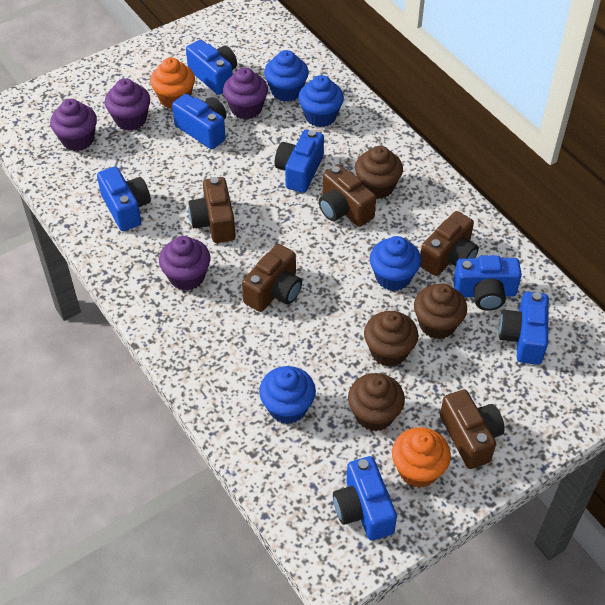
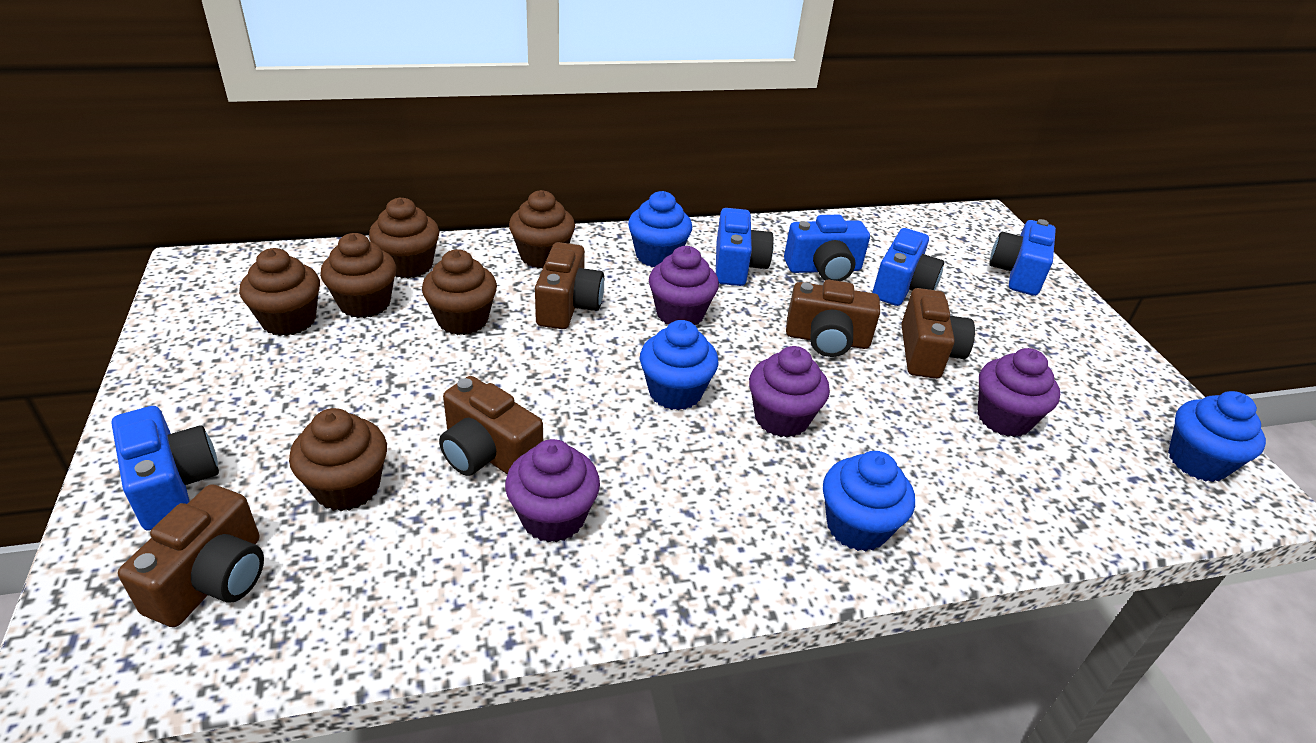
blue camera: 7 -> 5
brown cupcake: 4 -> 6
orange cupcake: 2 -> 0

